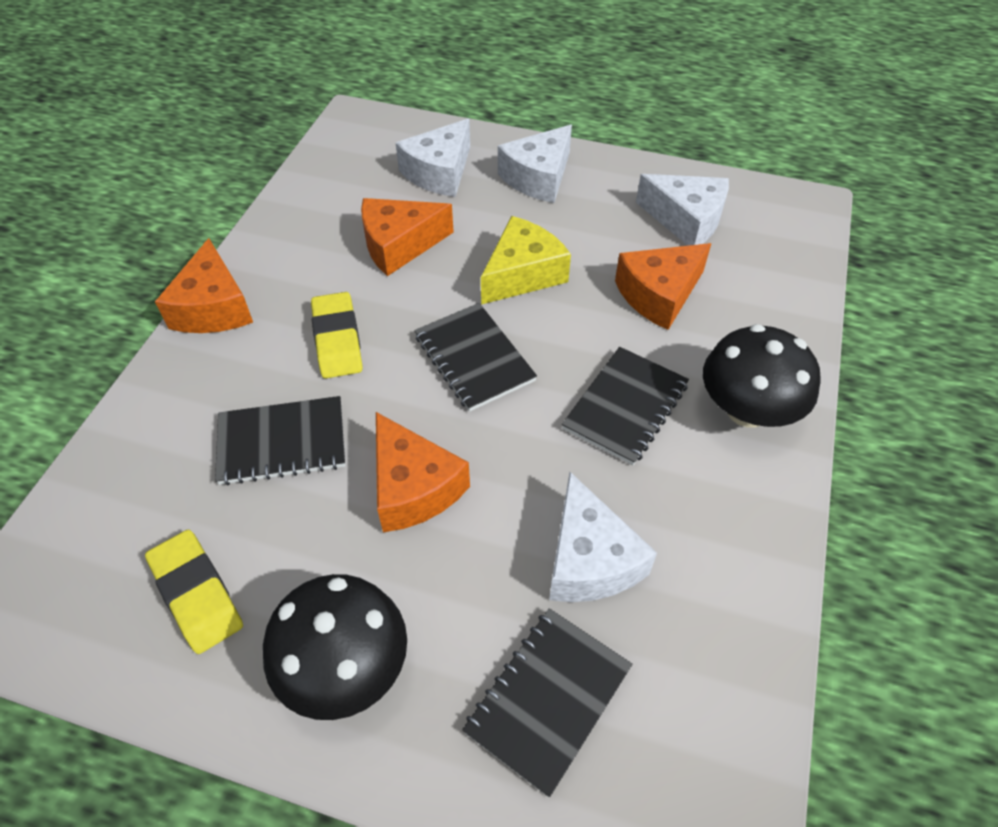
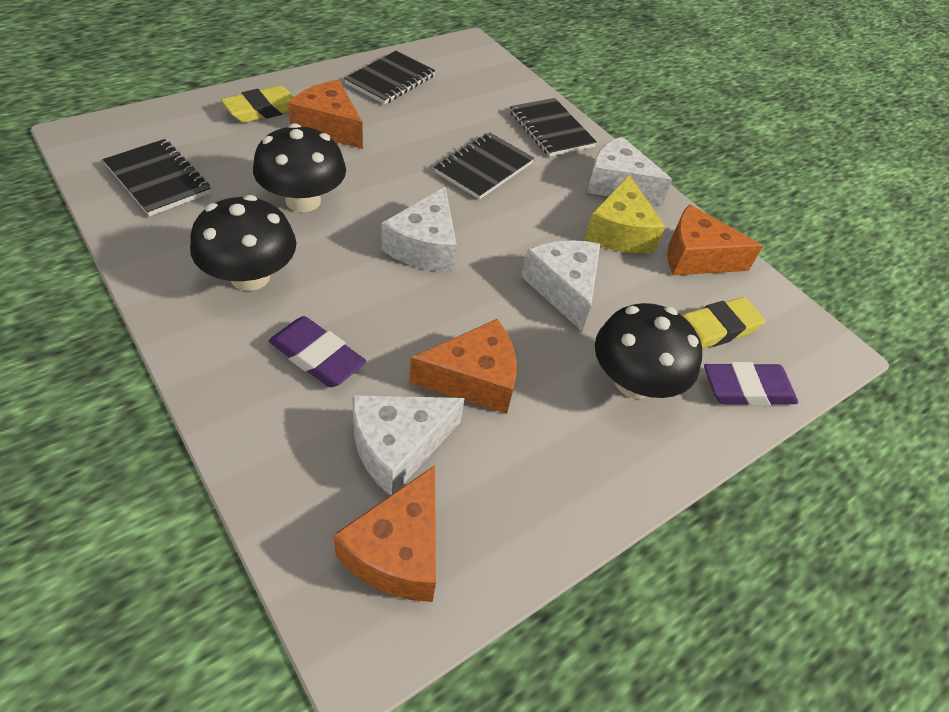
black mushroom: 2 -> 3
purple eraser: 0 -> 2

